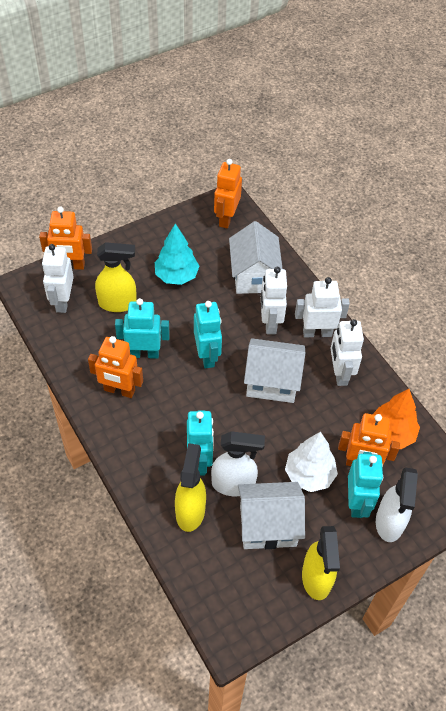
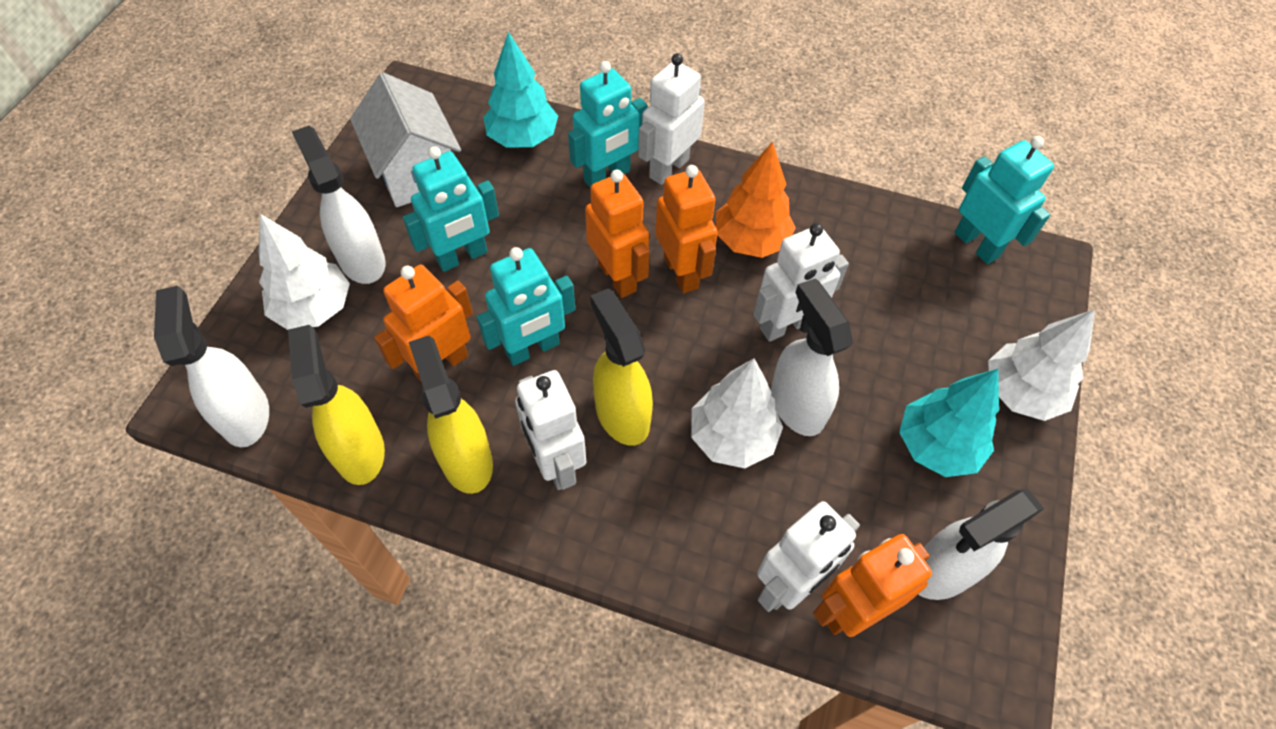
turquoise tree: 1 -> 2
white house: 3 -> 1
white spray bottle: 2 -> 4
white tree: 1 -> 3

